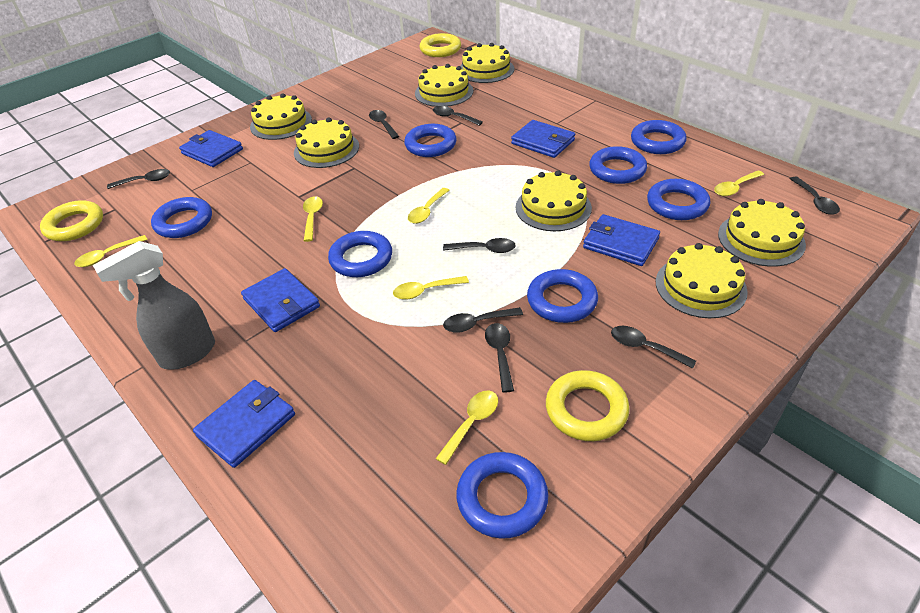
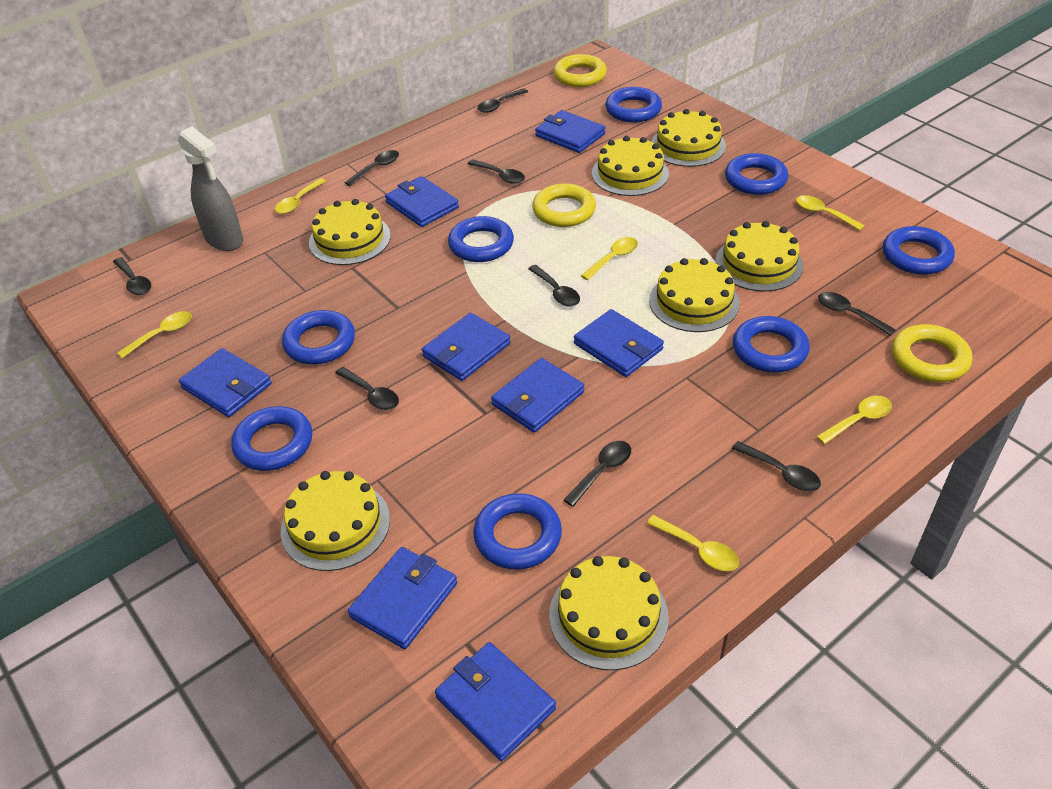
black spoon: 8 -> 9
blue wallet: 5 -> 8

